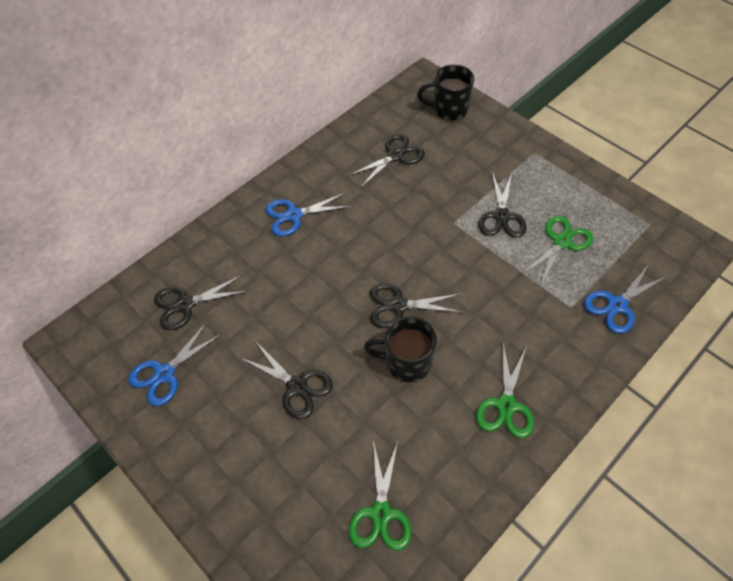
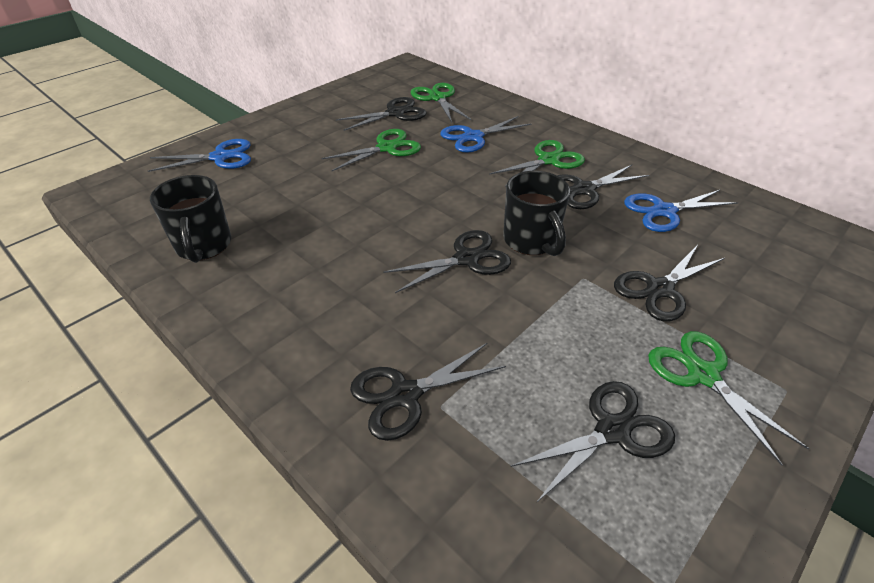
black scissors: 5 -> 6
green scissors: 3 -> 4

